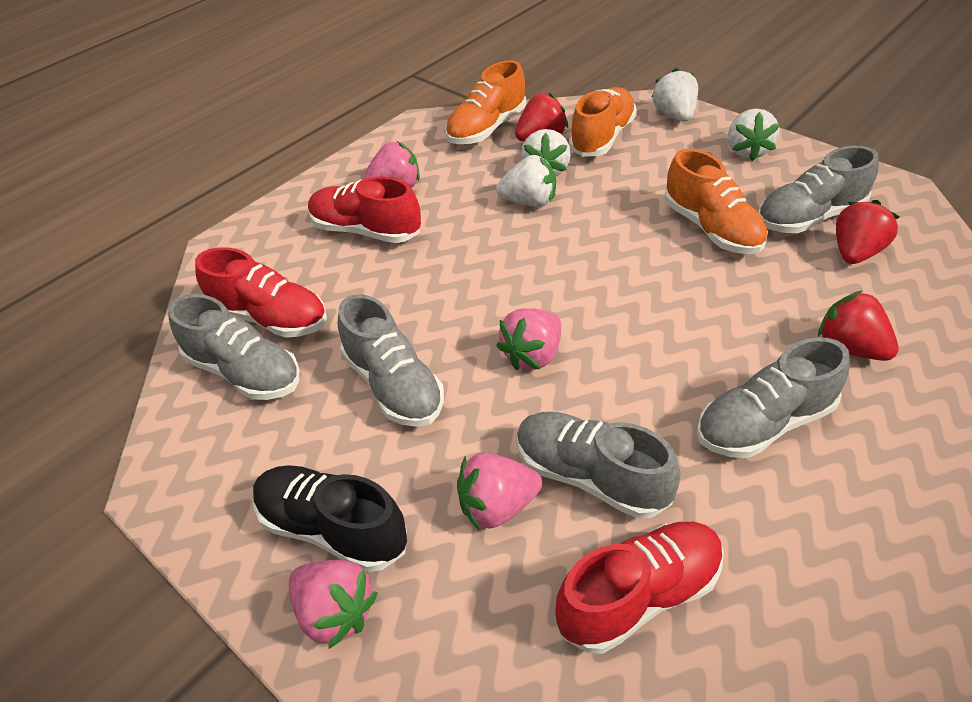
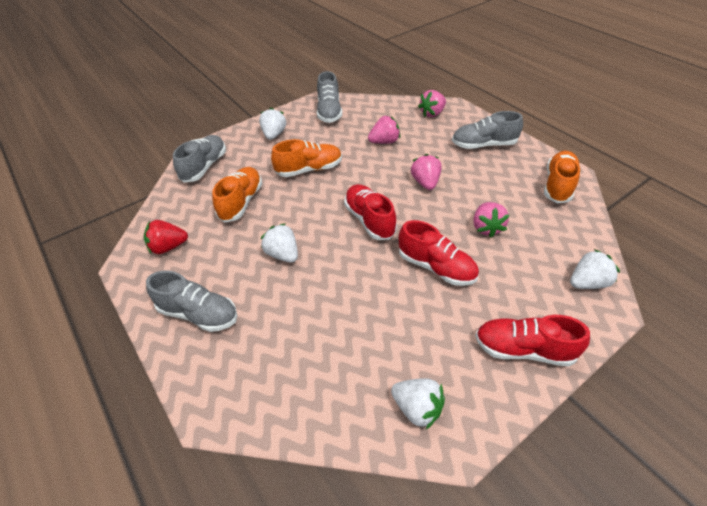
black shoe: 1 -> 0
grey shoe: 5 -> 4
red strawberry: 3 -> 1

